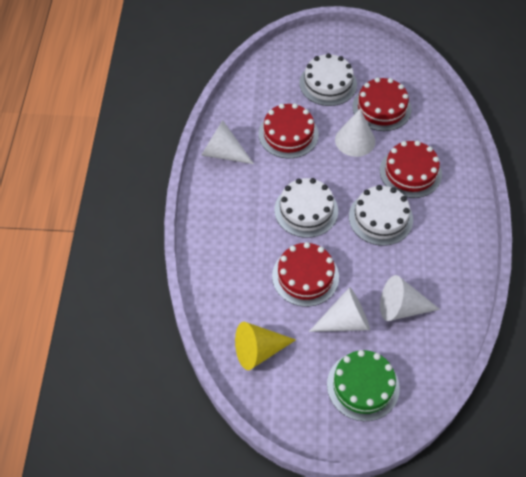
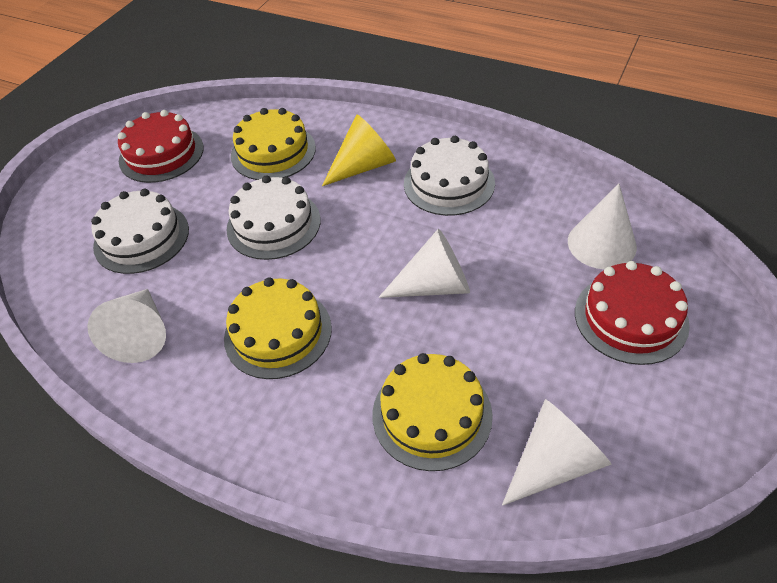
green cake: 1 -> 0
red cake: 4 -> 2
yellow cake: 0 -> 3

